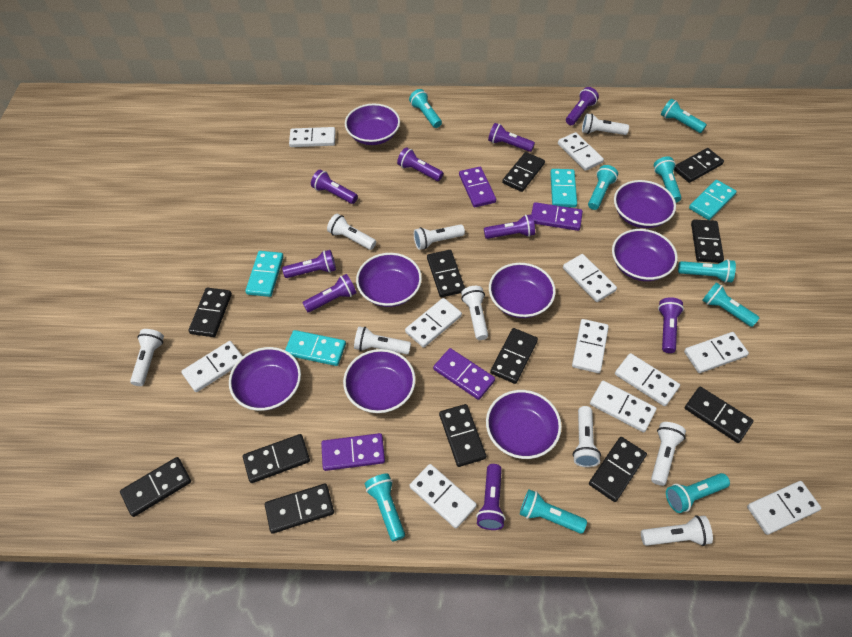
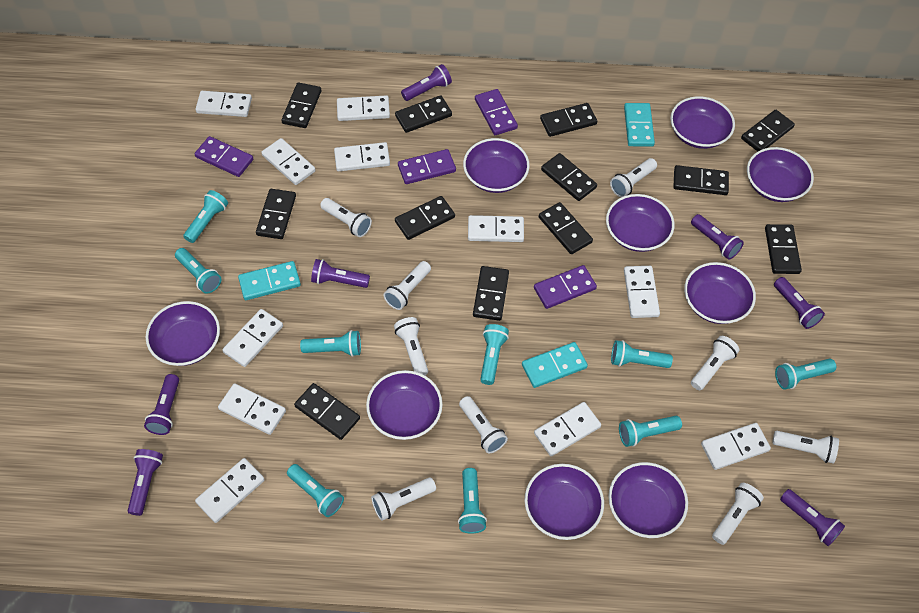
purple bowl: 8 -> 9
purple flashlight: 9 -> 7
turquoise domino: 4 -> 3

